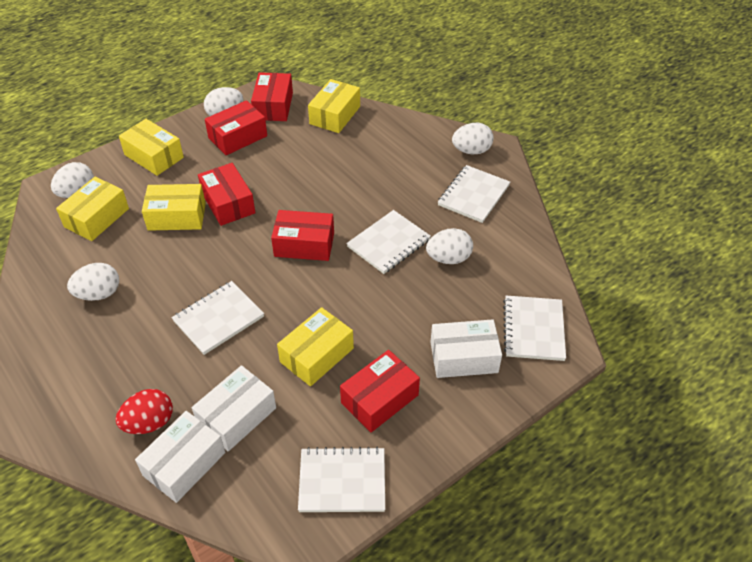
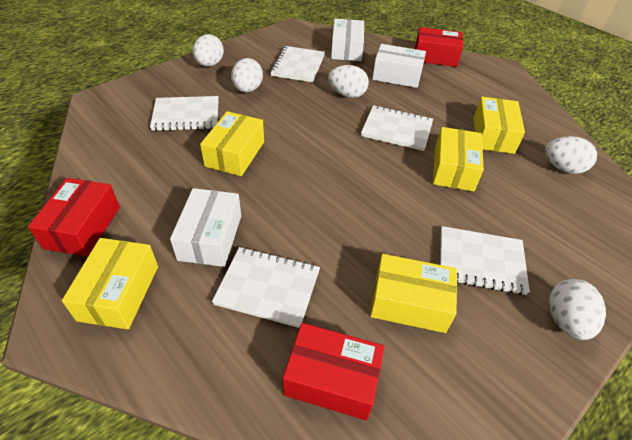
red box: 5 -> 3
red egg: 1 -> 0

